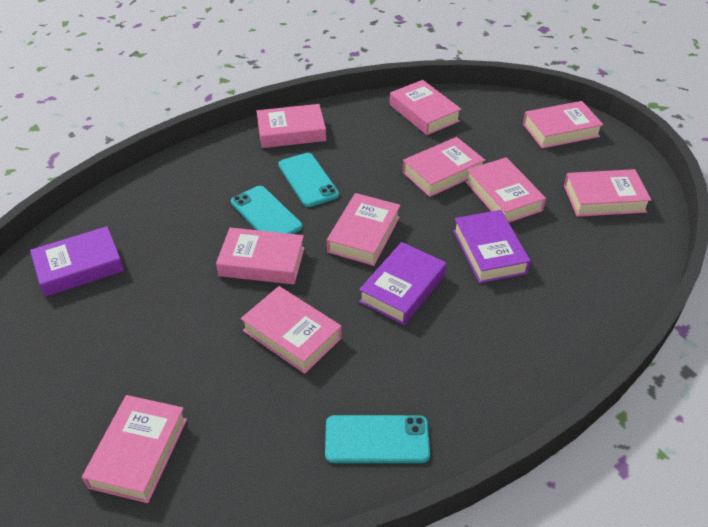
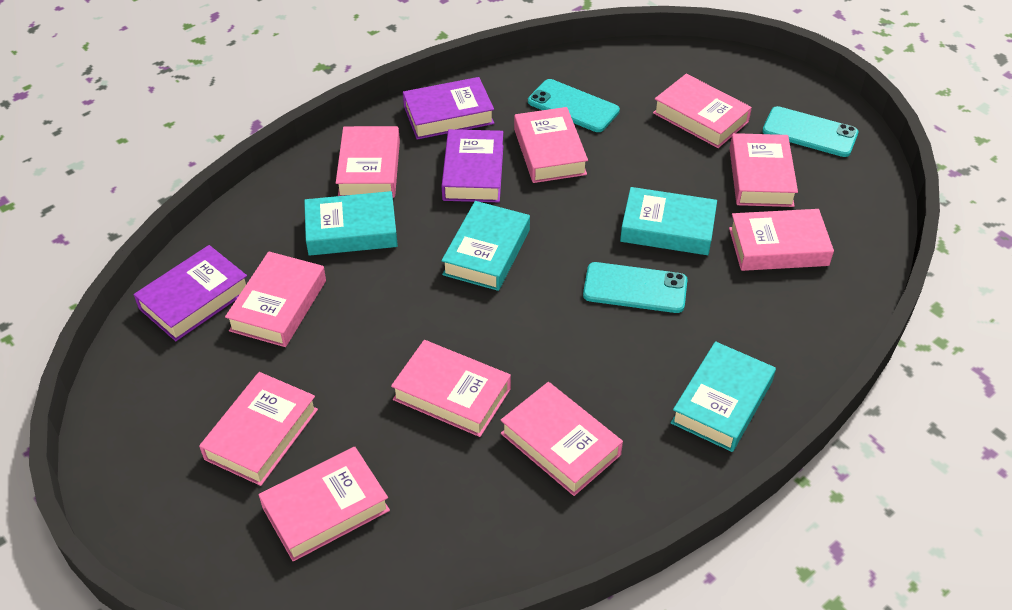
turquoise book: 0 -> 4

